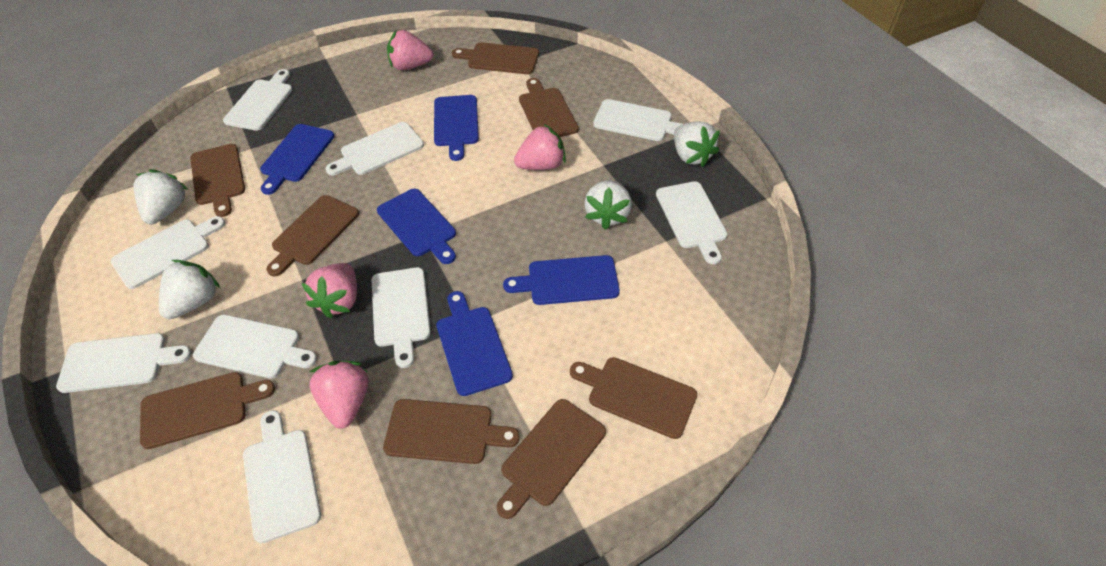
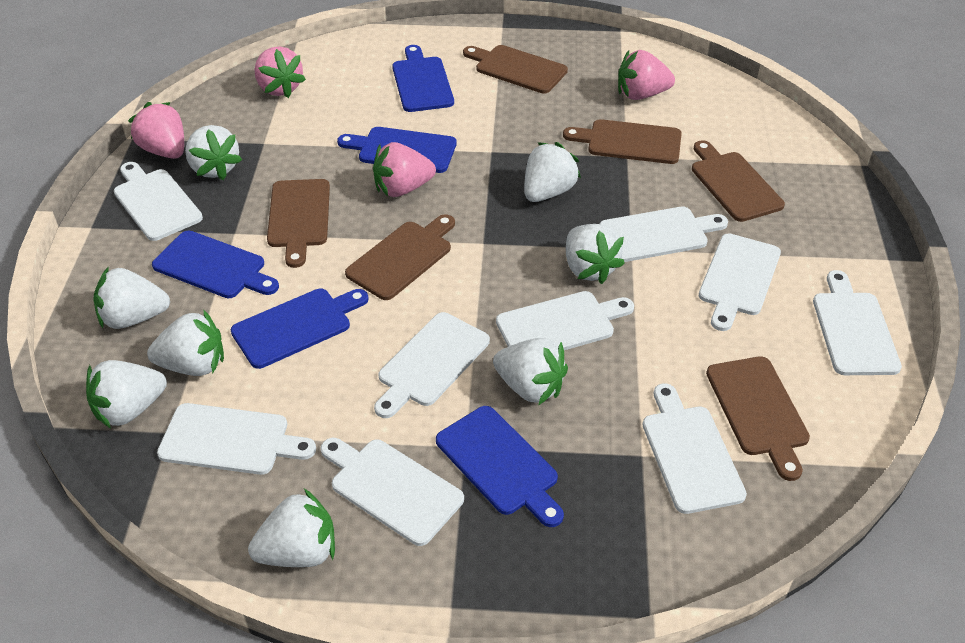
brown cutting board: 8 -> 6
white strawberry: 4 -> 8

